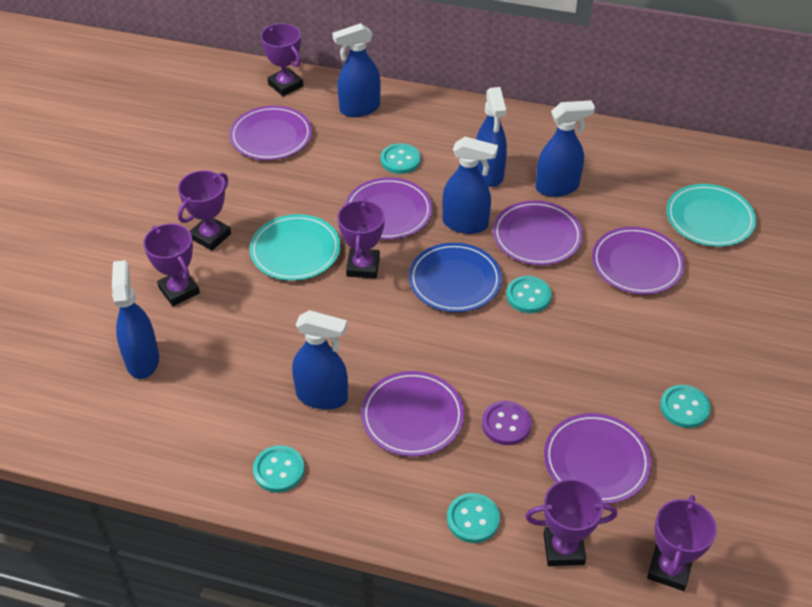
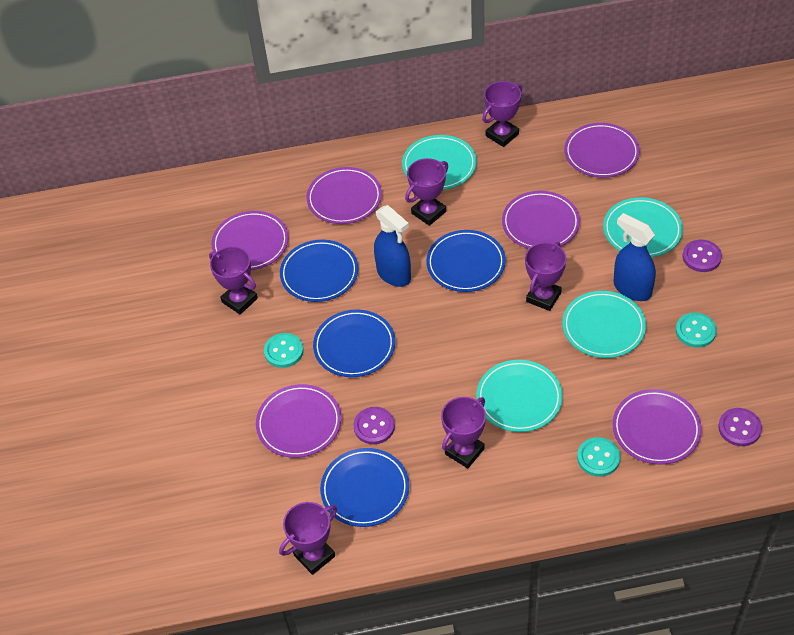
blue plate: 1 -> 4
blue spray bottle: 6 -> 2
purple button: 1 -> 3
turquoise button: 5 -> 3
turquoise plate: 2 -> 4

